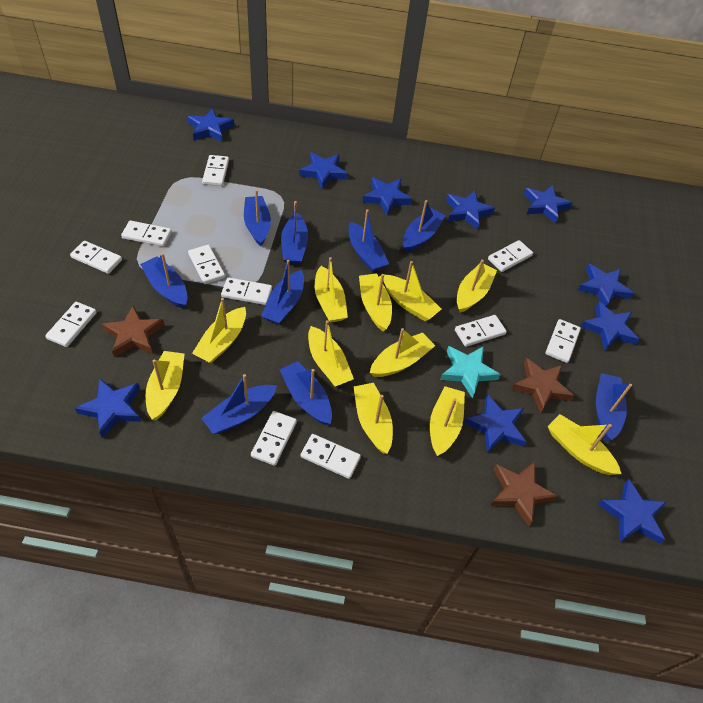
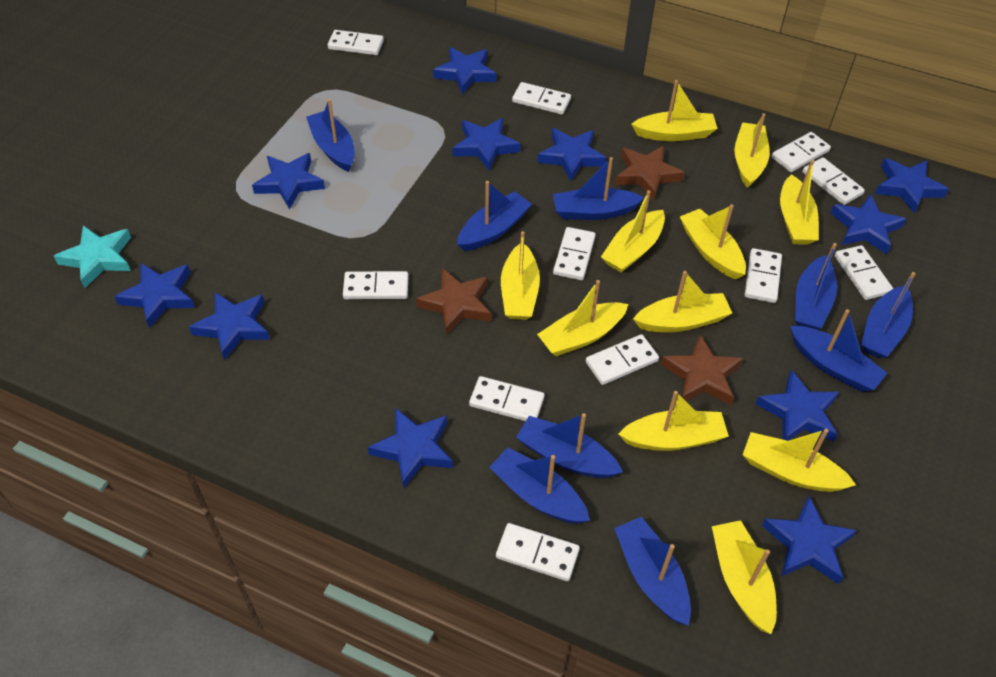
blue star: 10 -> 11

